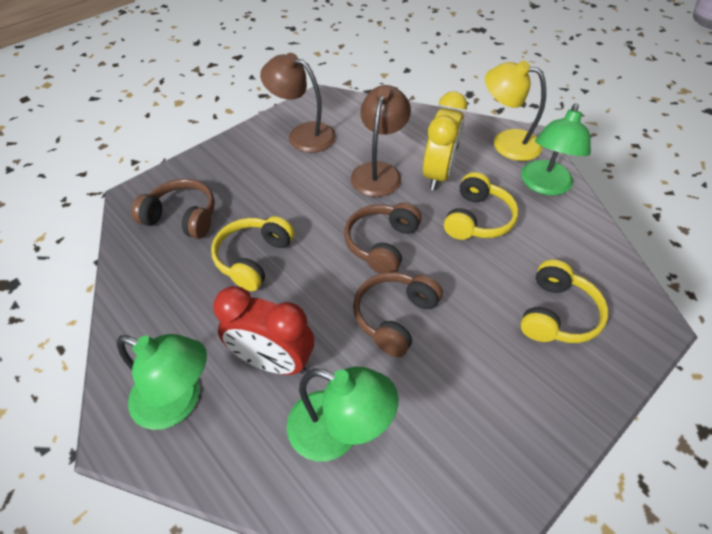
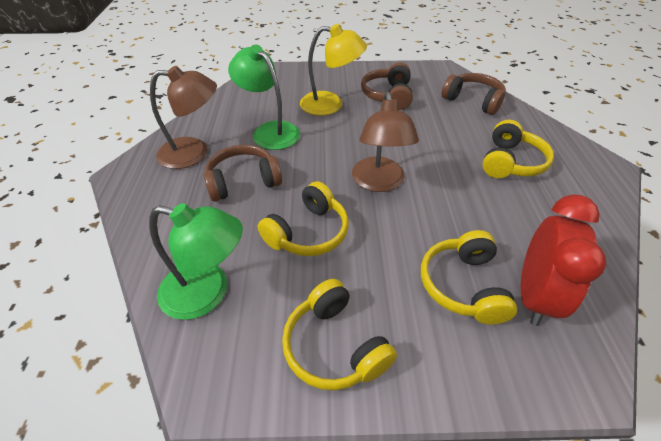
green lamp: 3 -> 2
yellow clock: 1 -> 0
yellow headphones: 3 -> 4

